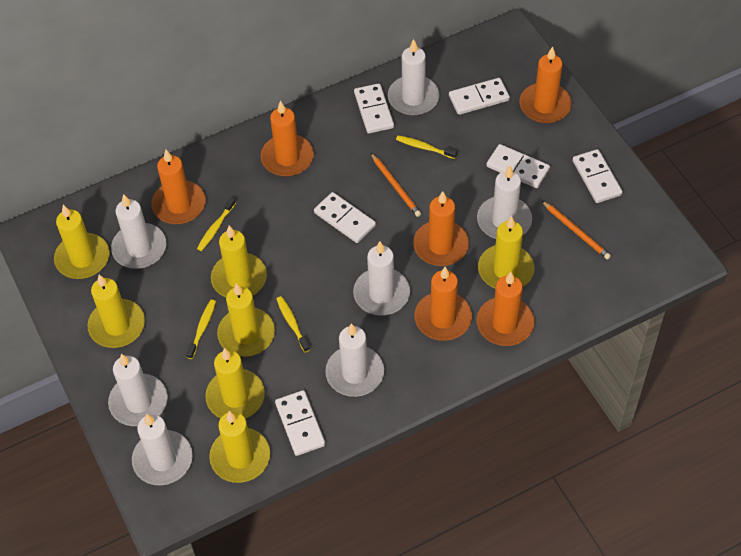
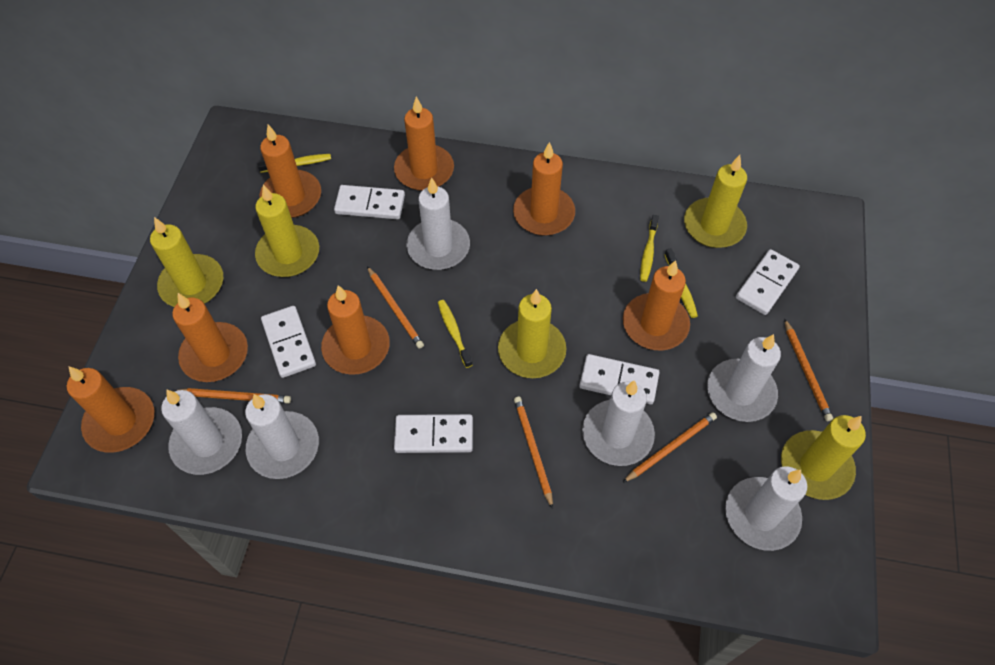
orange candle: 6 -> 7
orange pencil: 2 -> 5
white candle: 7 -> 6
white domino: 6 -> 5
yellow candle: 7 -> 5

